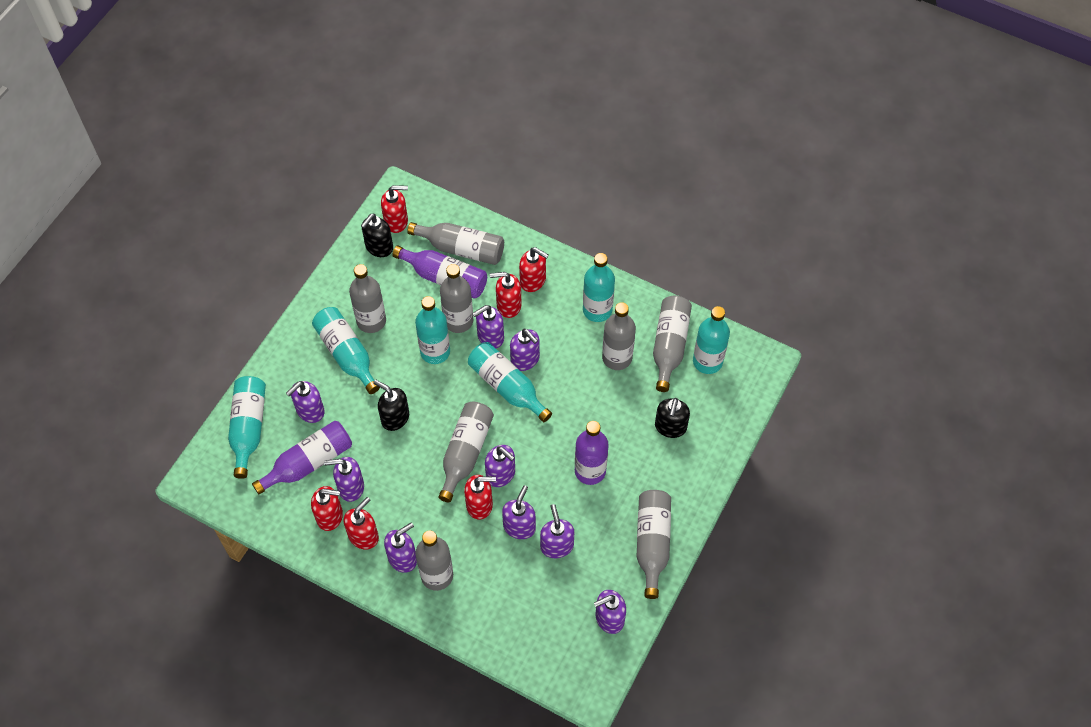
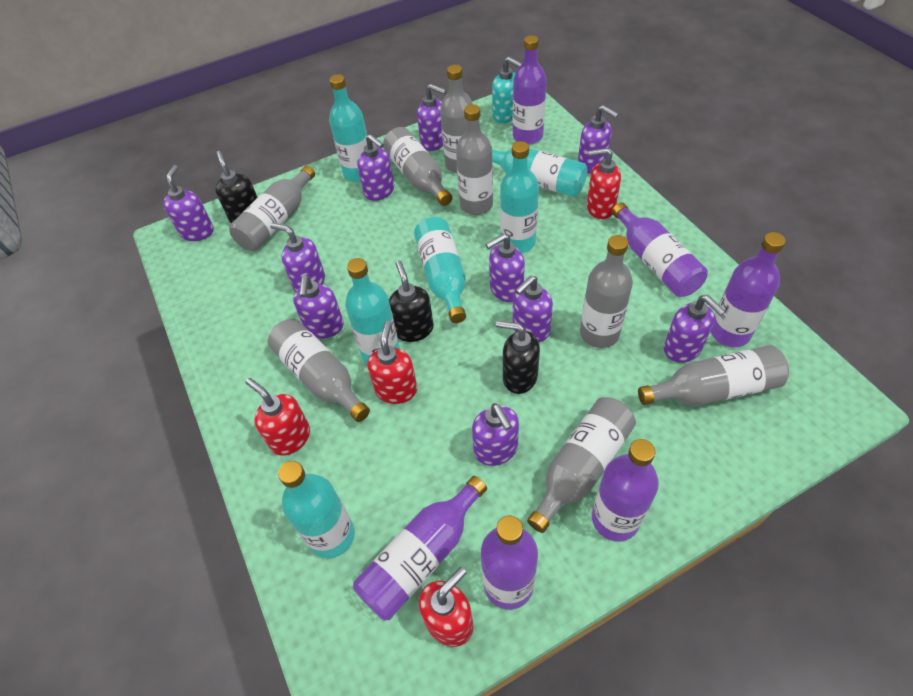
purple bottle: 3 -> 6
purple soap dispenser: 9 -> 10
red soap dispenser: 6 -> 4
turquoise soap dispenser: 0 -> 1

